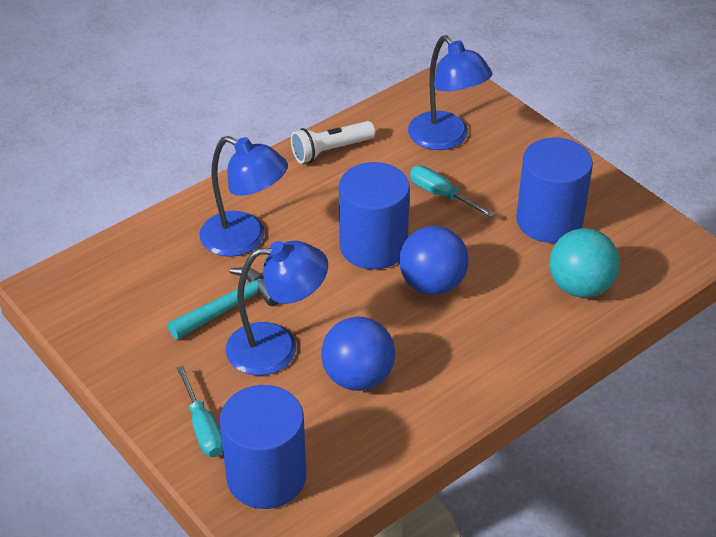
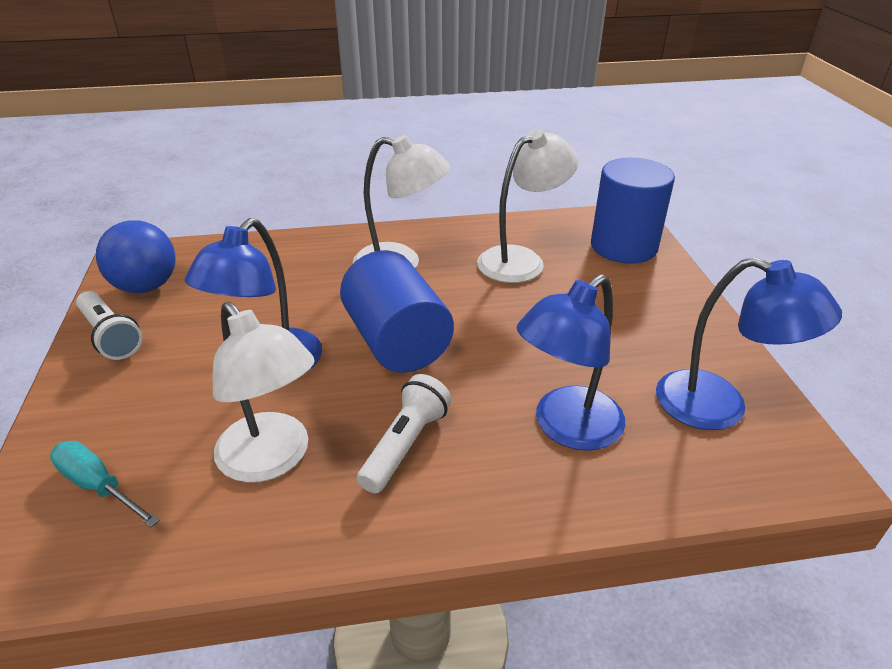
blue ball: 2 -> 1
blue cylinder: 3 -> 2
turquoise ball: 1 -> 0
turquoise hammer: 1 -> 0
turquoise screwdriver: 2 -> 1
white flashlight: 1 -> 2
white lamp: 0 -> 3

